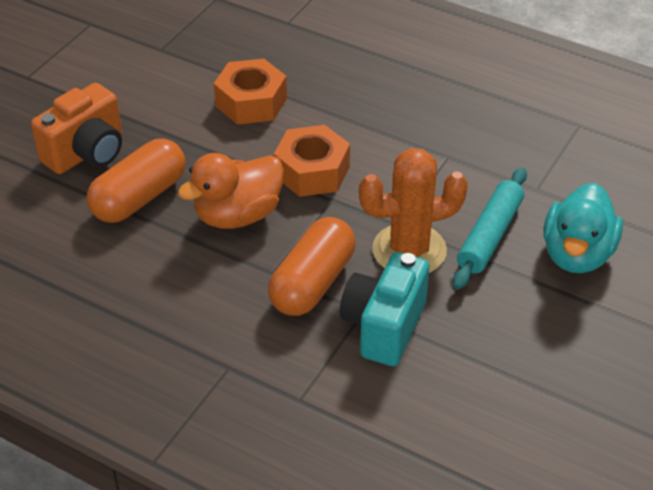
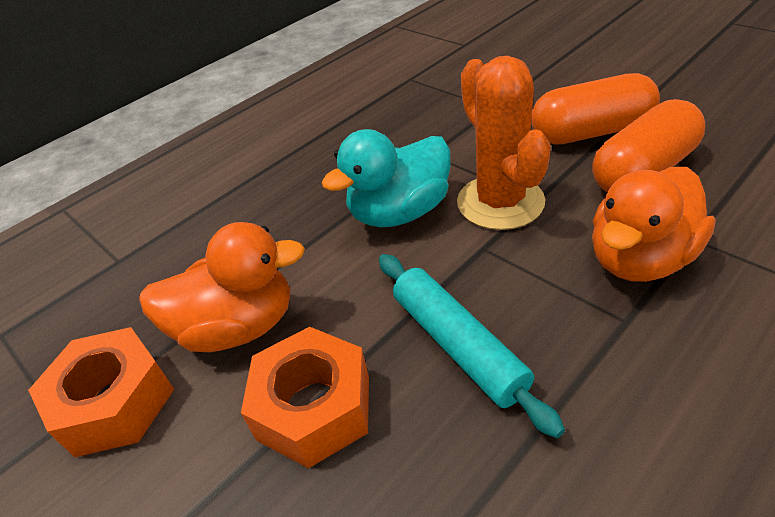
orange camera: 1 -> 0
orange duck: 1 -> 2
turquoise camera: 1 -> 0

